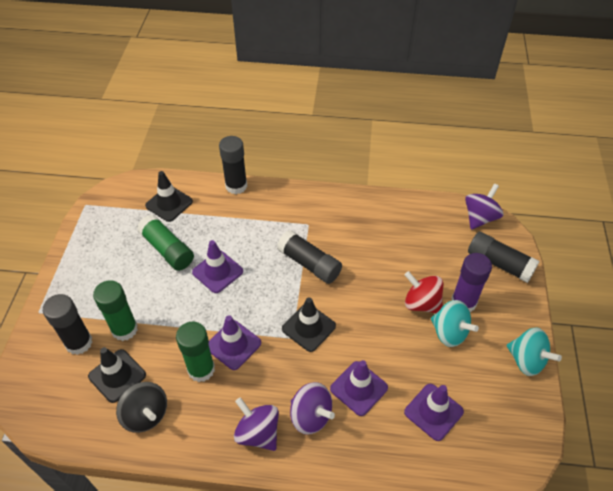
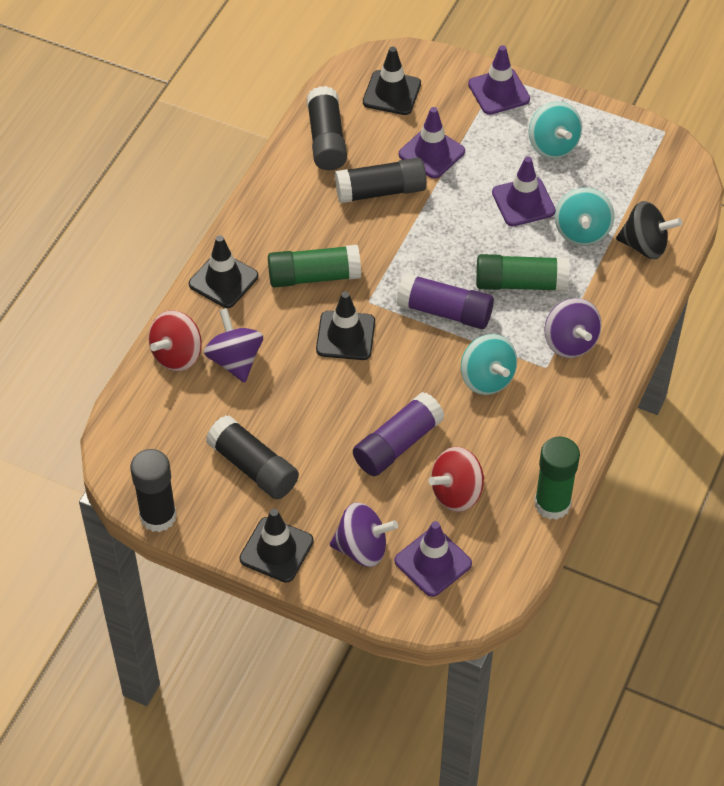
black traffic cone: 3 -> 4
purple glue stick: 1 -> 2
red spinning top: 1 -> 2
turquoise spinning top: 2 -> 3

